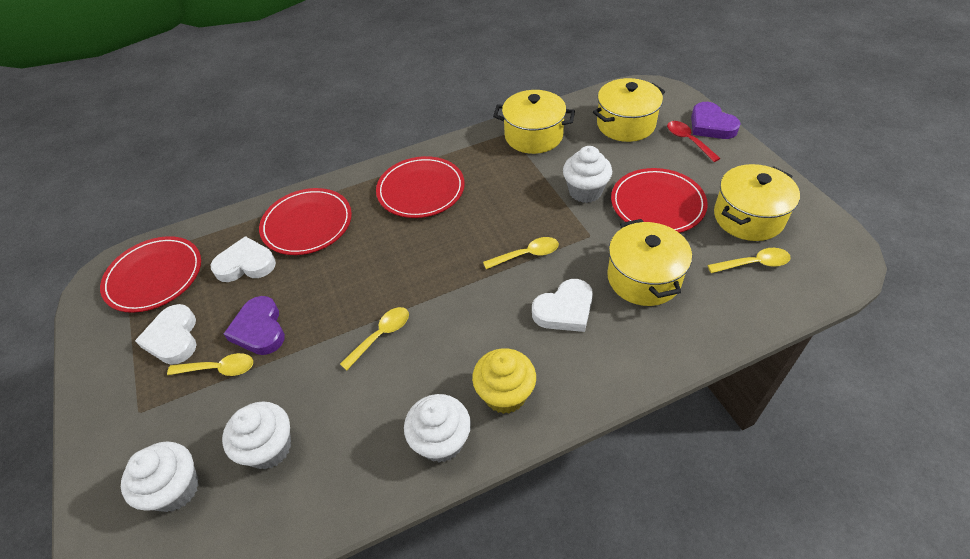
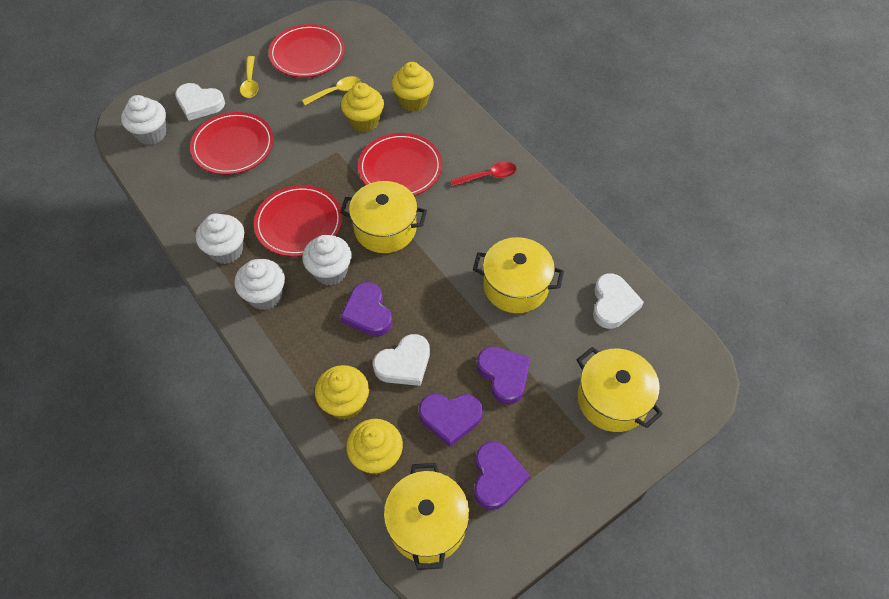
purple heart: 2 -> 4
yellow cupcake: 1 -> 4
yellow spoon: 4 -> 2

